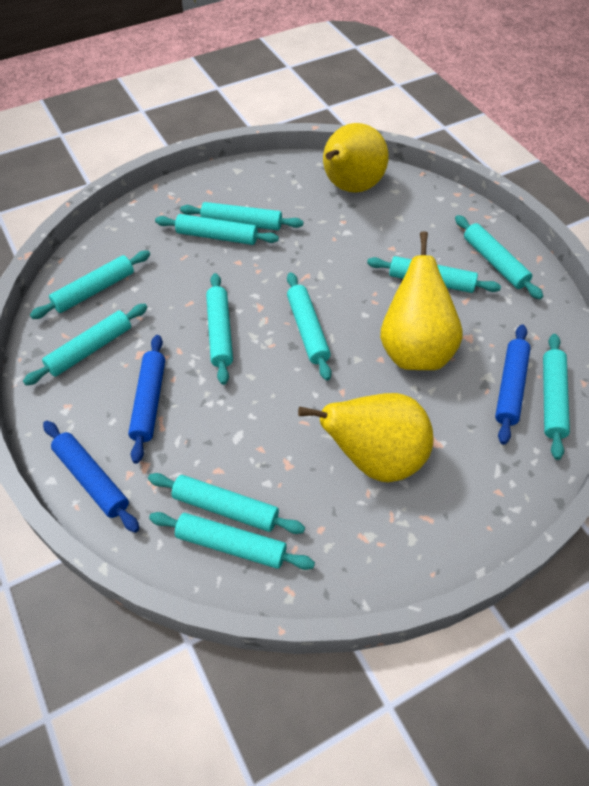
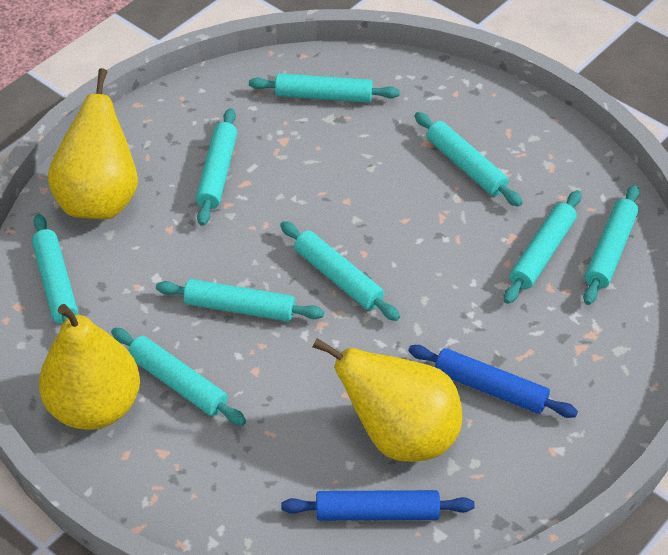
blue rolling pin: 3 -> 2
turquoise rolling pin: 11 -> 9

